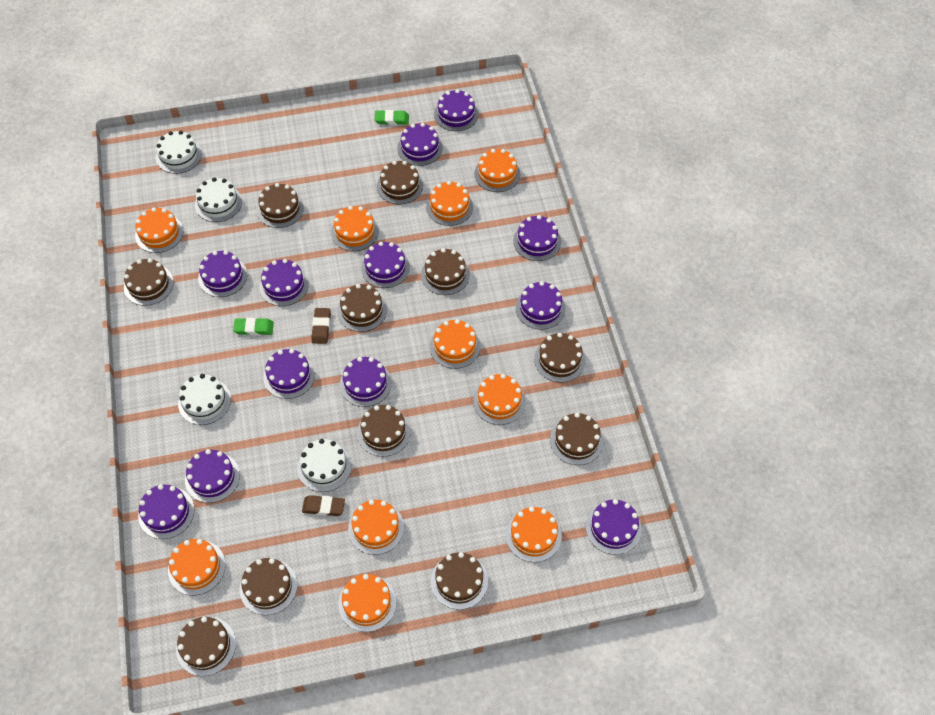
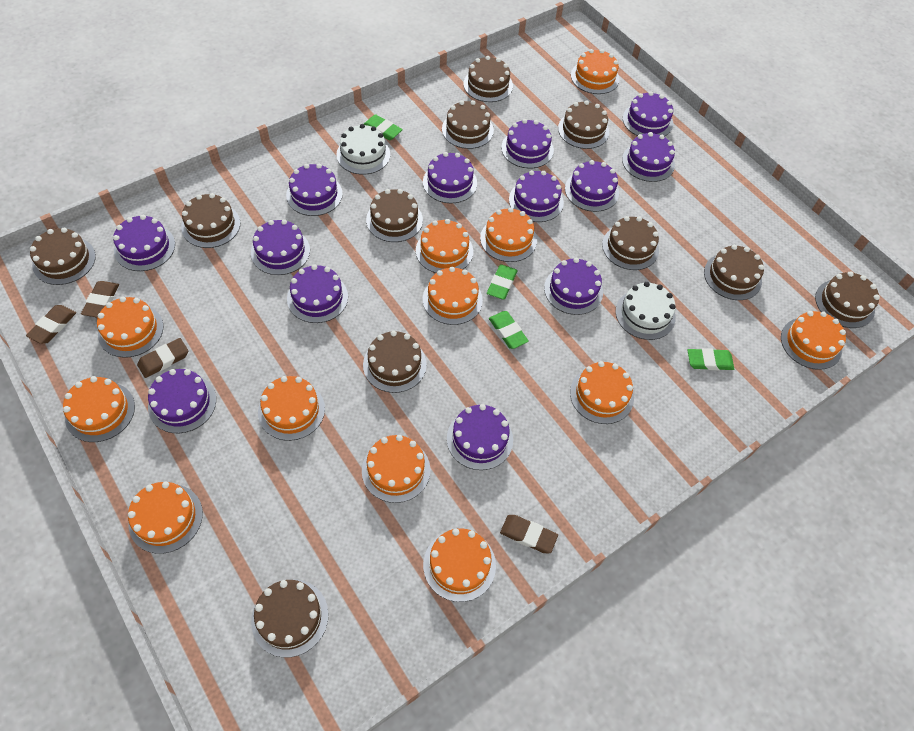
brown eraser: 2 -> 4
green eraser: 2 -> 4
orange cake: 10 -> 12
purple cake: 12 -> 13
white cake: 4 -> 2

